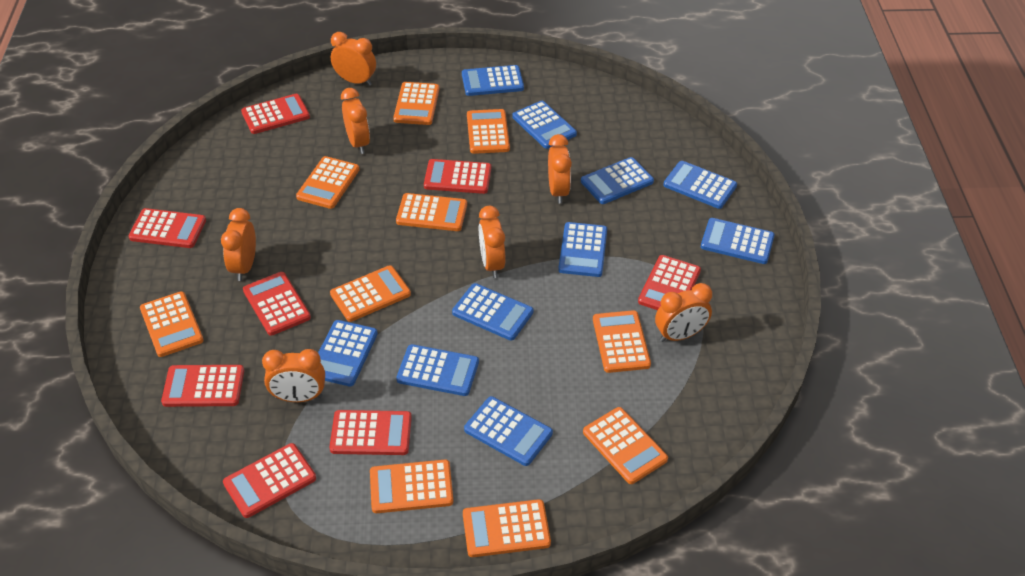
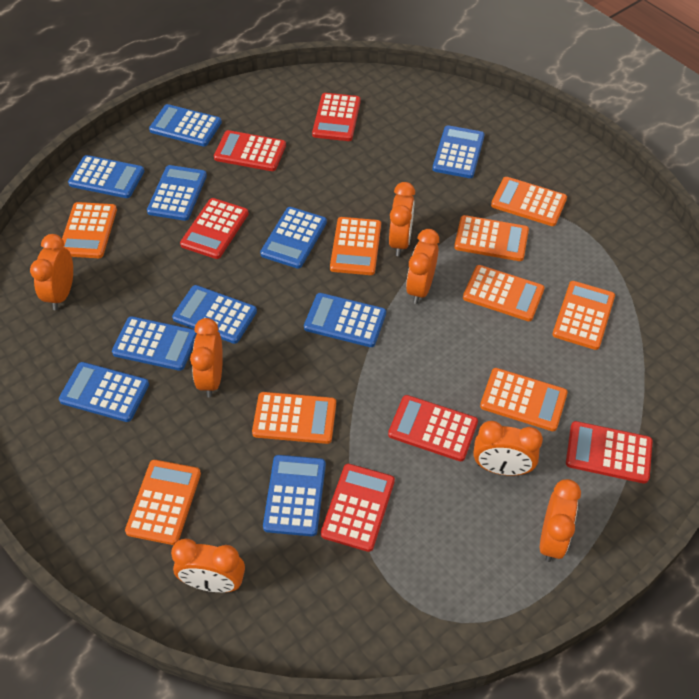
orange calculator: 10 -> 9
red calculator: 8 -> 6

